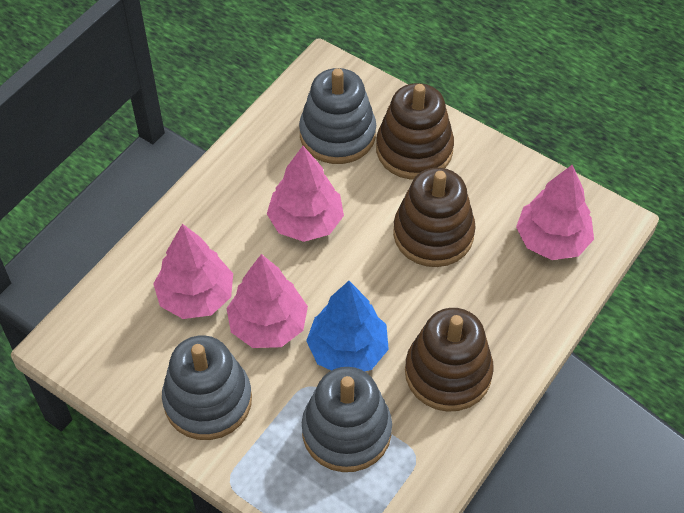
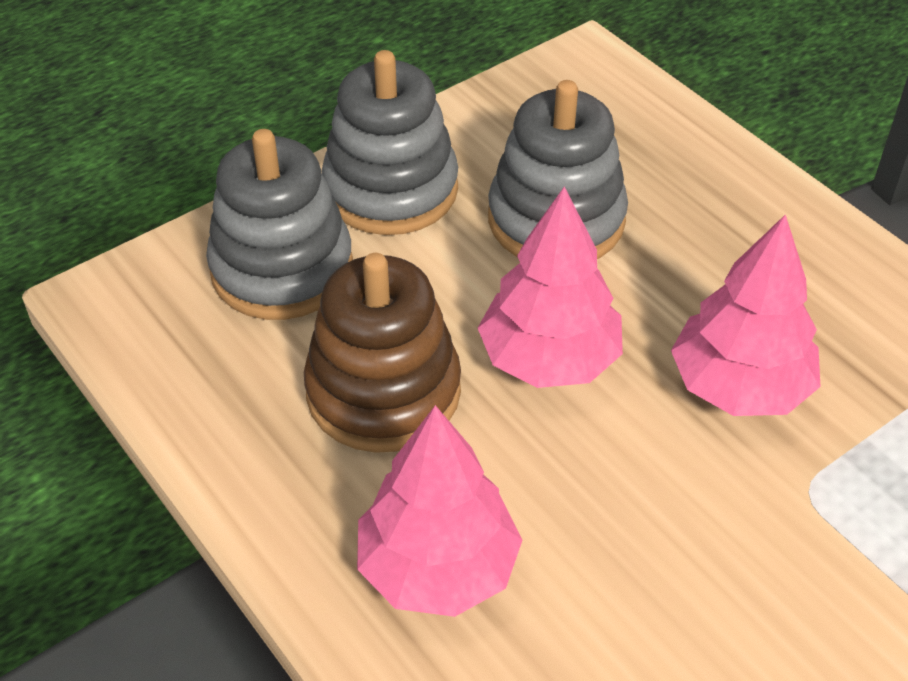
blue tree: 1 -> 0
brown stacking toy: 3 -> 1
pink tree: 4 -> 3

